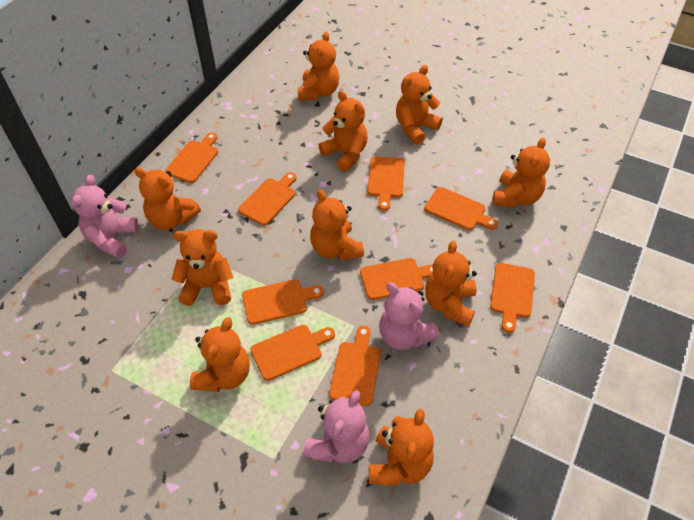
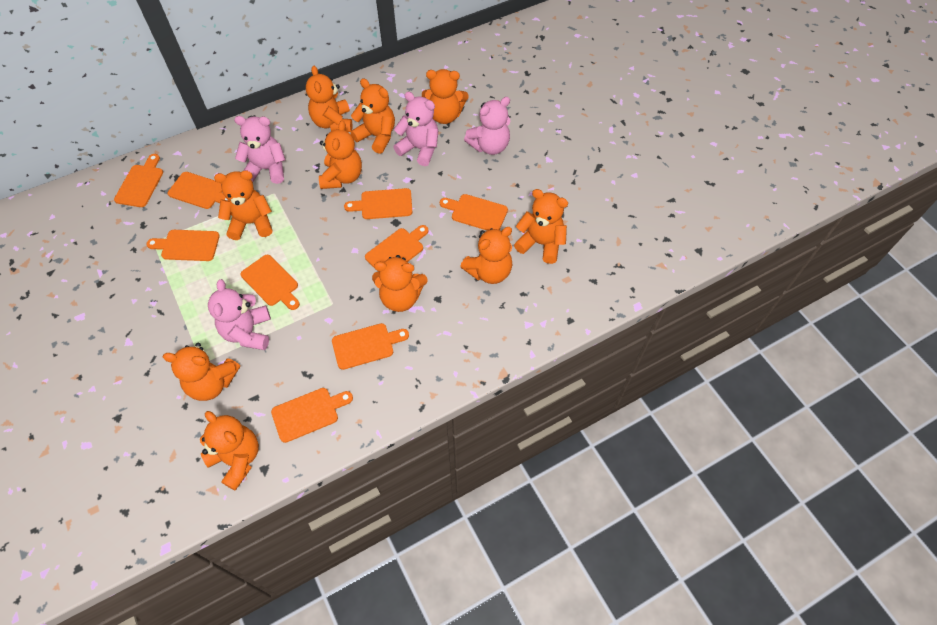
pink teddy bear: 3 -> 4

